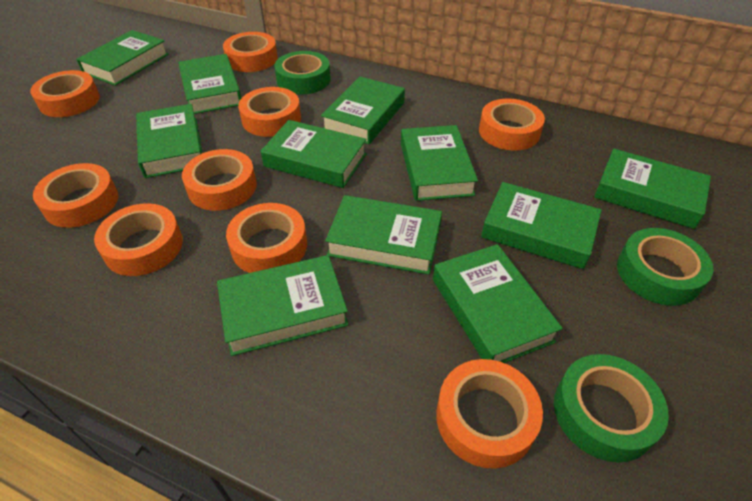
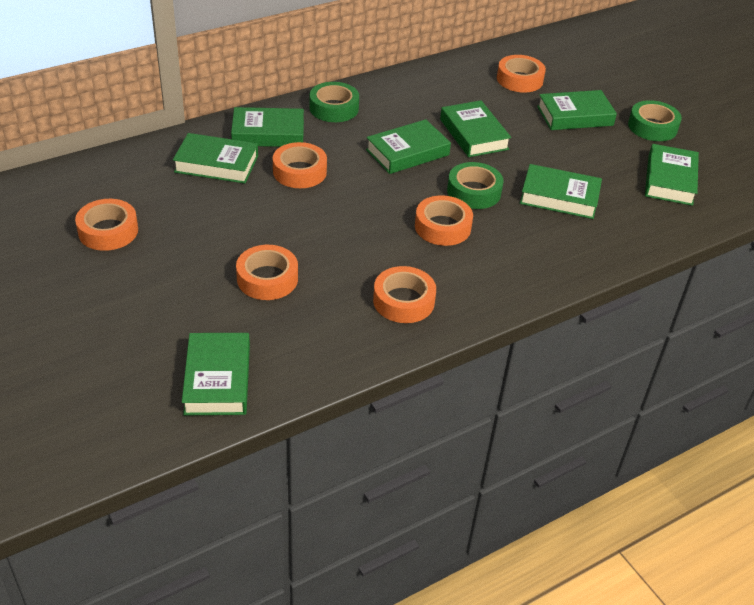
green book: 11 -> 8
orange tape: 9 -> 6

